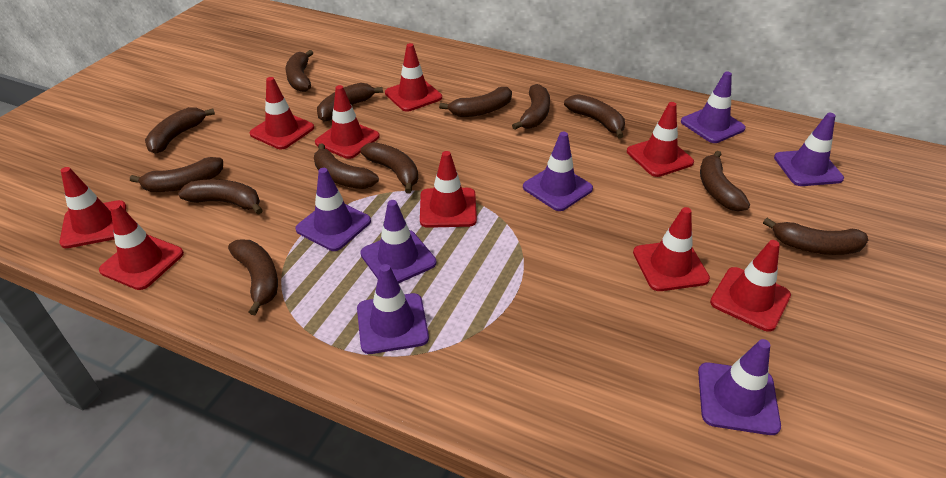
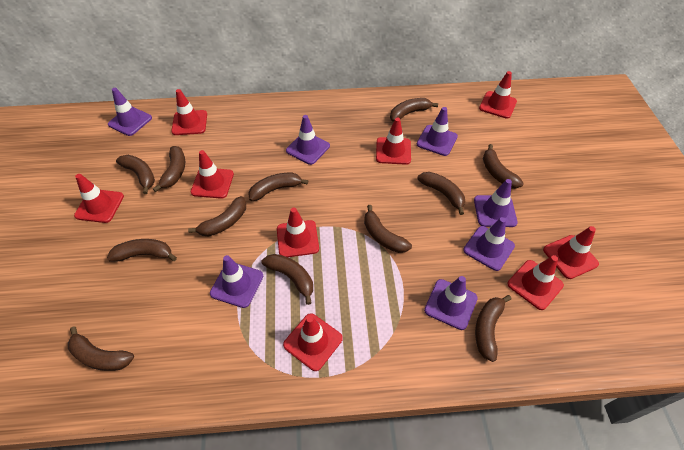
brown banana: 13 -> 12

